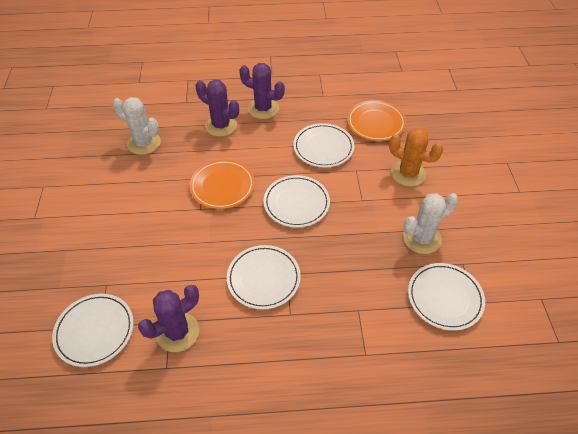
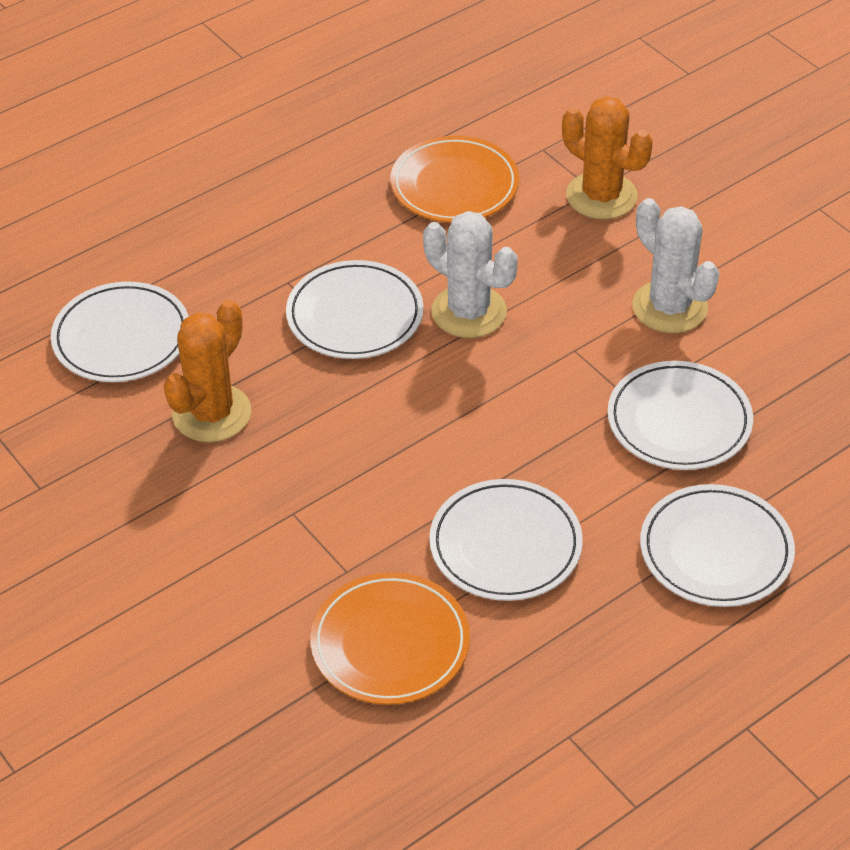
orange cactus: 1 -> 2
purple cactus: 3 -> 0

